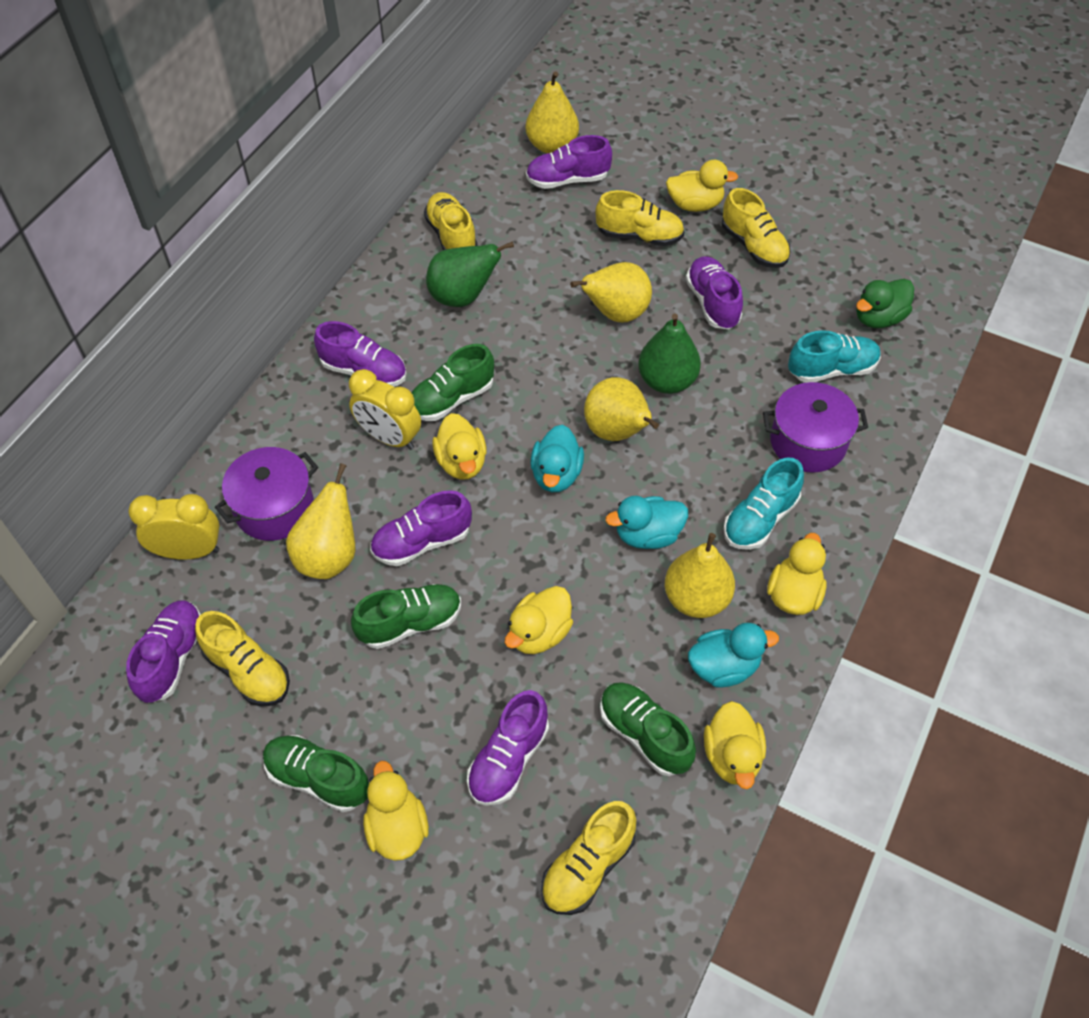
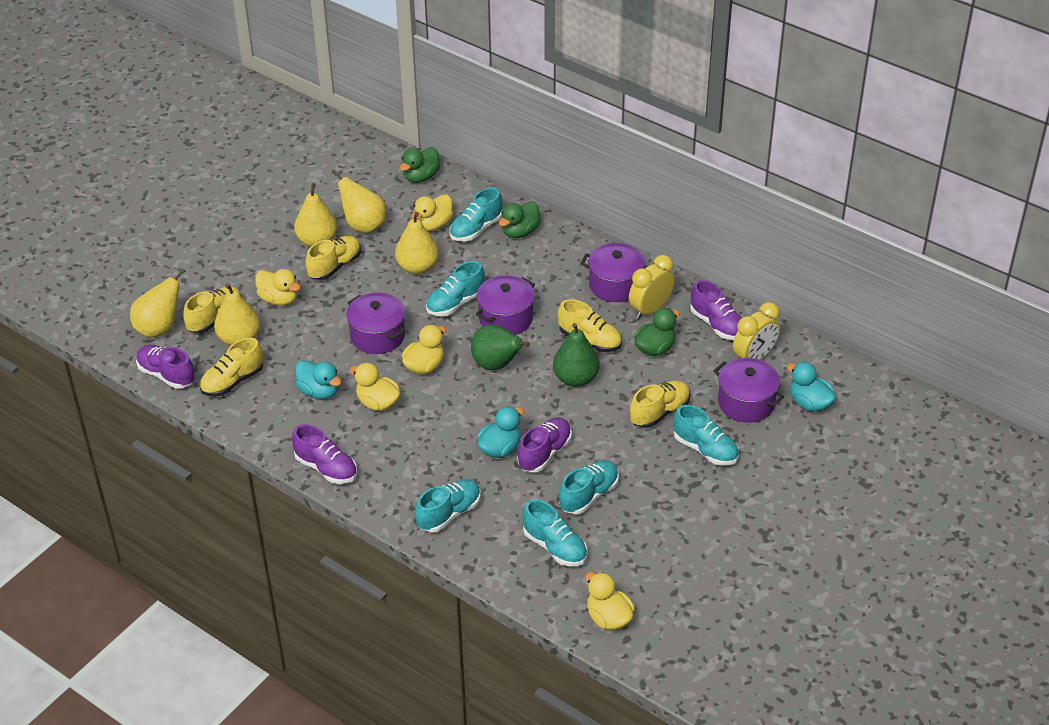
green duck: 1 -> 3
green shoe: 4 -> 0
purple pot: 2 -> 4
purple shoe: 6 -> 4
turquoise shoe: 2 -> 6
yellow duck: 6 -> 5

